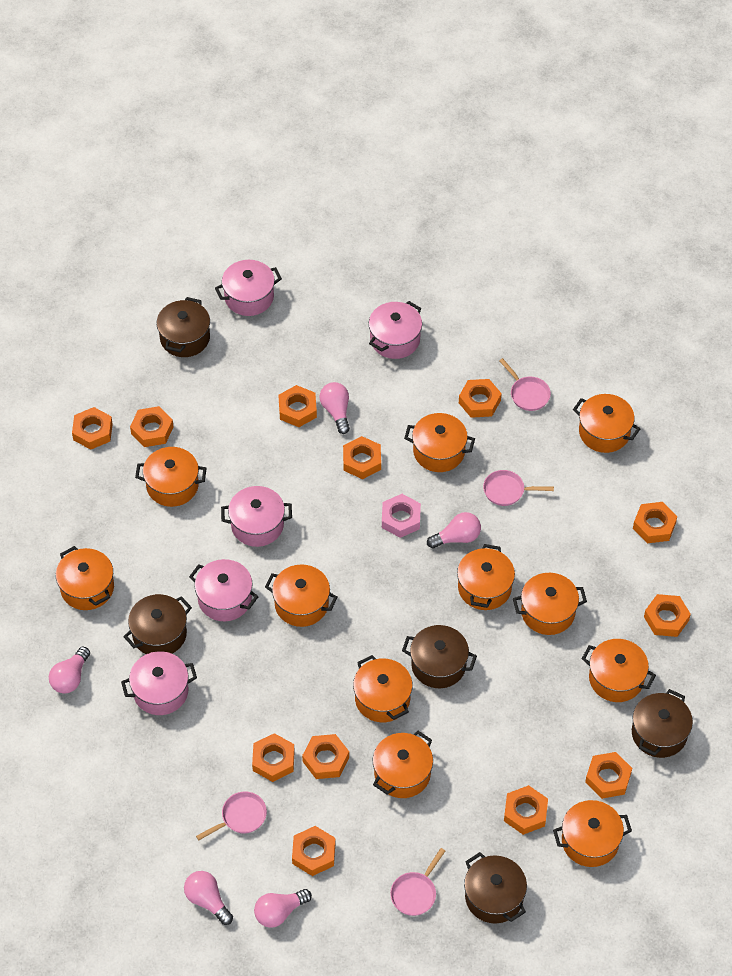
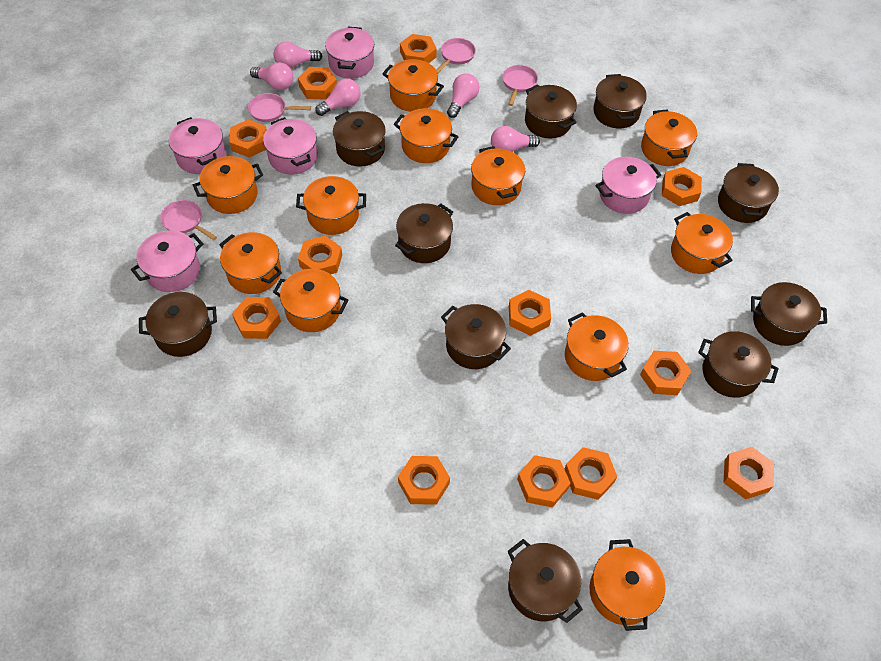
brown pot: 5 -> 10
pink nut: 1 -> 0

